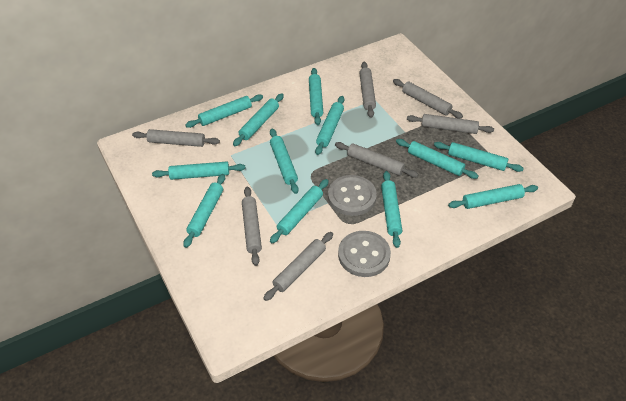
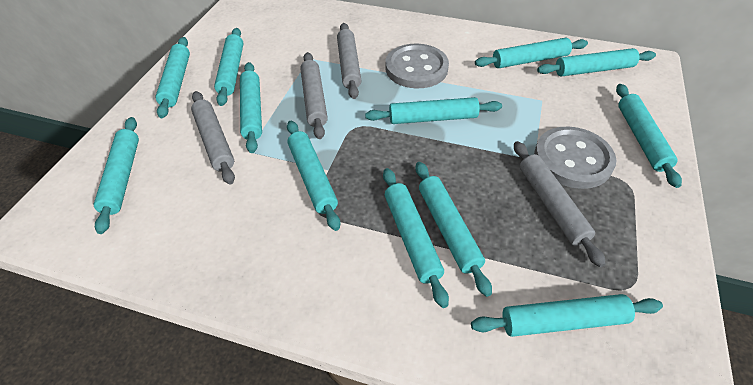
grey rolling pin: 7 -> 4

